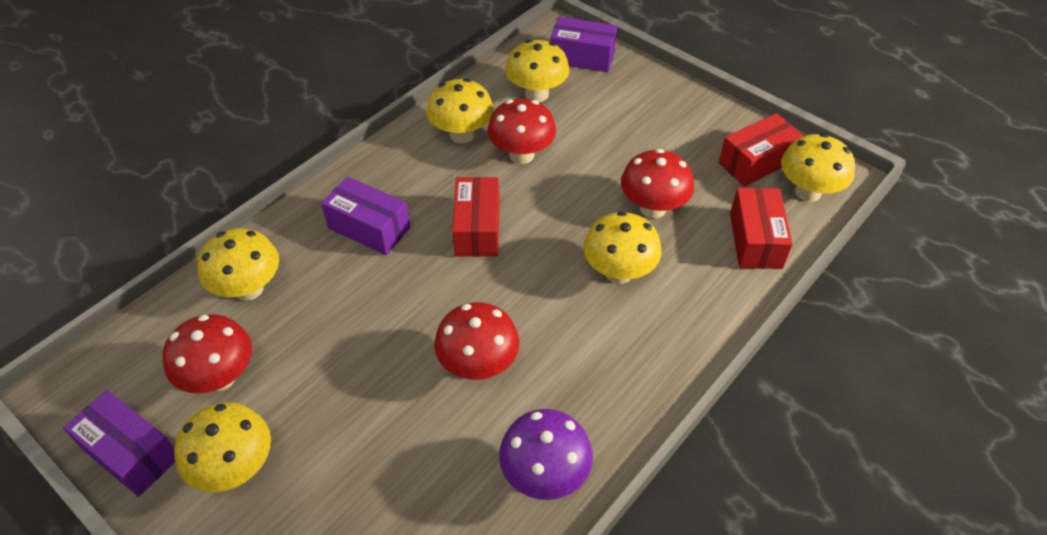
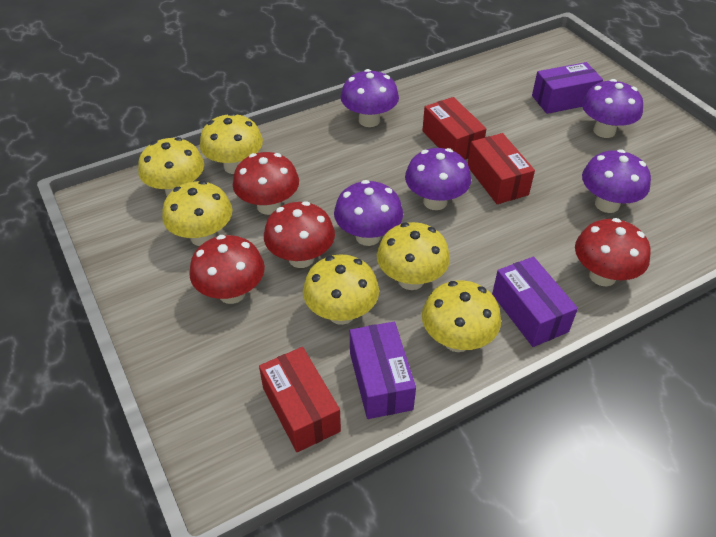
purple mushroom: 1 -> 5

